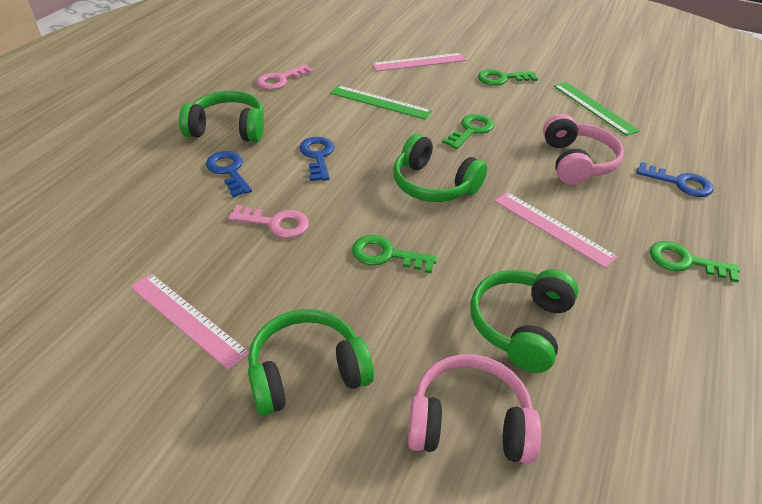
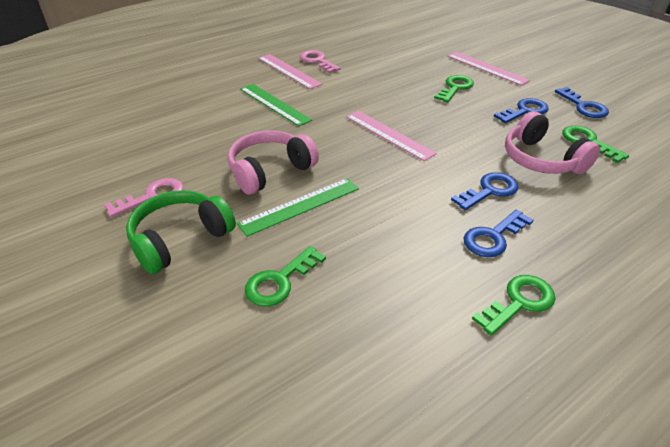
blue key: 3 -> 4
green headphones: 4 -> 1

